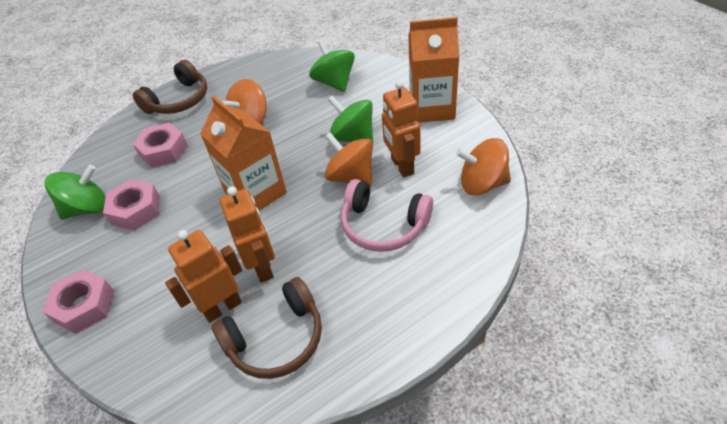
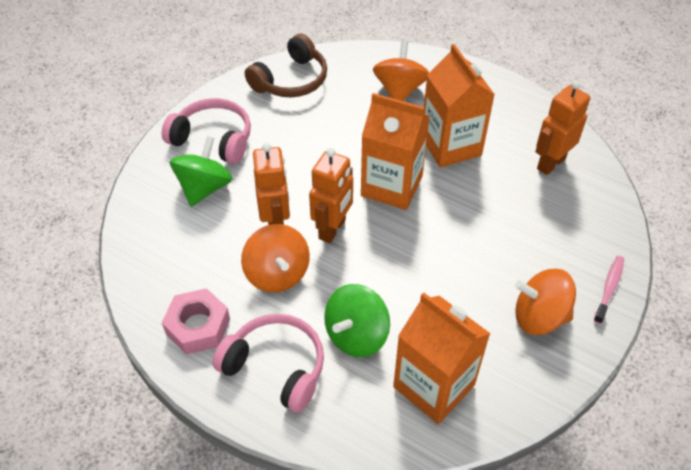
brown headphones: 2 -> 1
green spinning top: 3 -> 2
orange carton: 2 -> 3
pink headphones: 1 -> 2
pink nut: 3 -> 1
pink toothbrush: 0 -> 1

